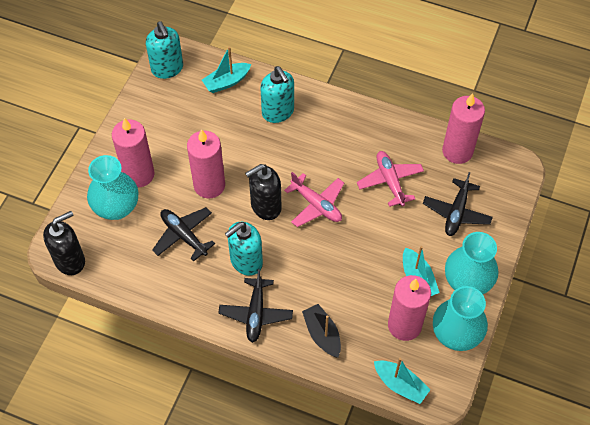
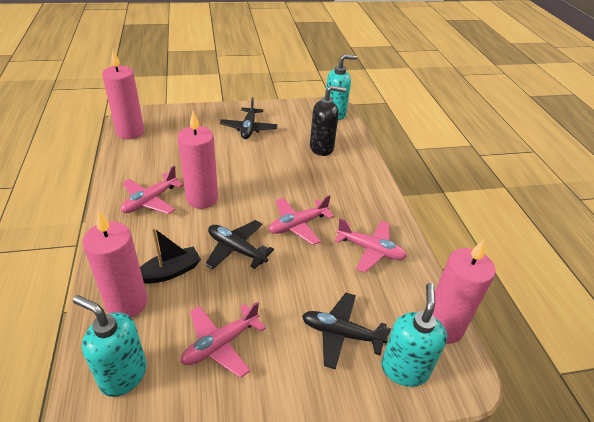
black soap dispenser: 2 -> 1
pink plane: 2 -> 4
turquoise boat: 3 -> 0
turquoise vase: 3 -> 0

